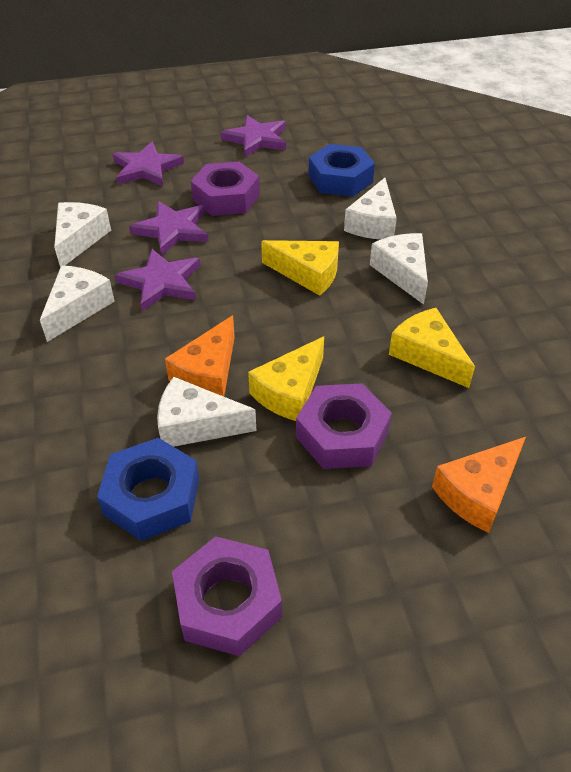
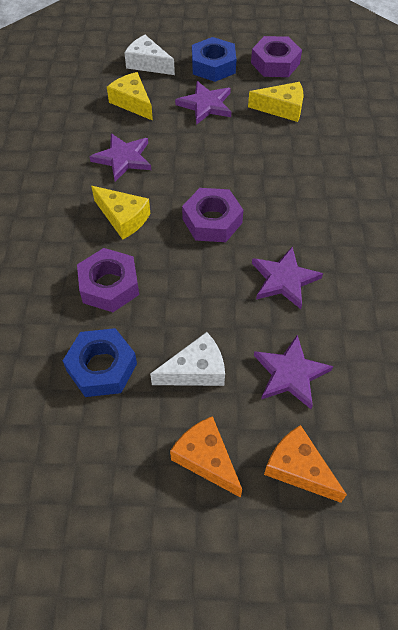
white cheese: 5 -> 2

